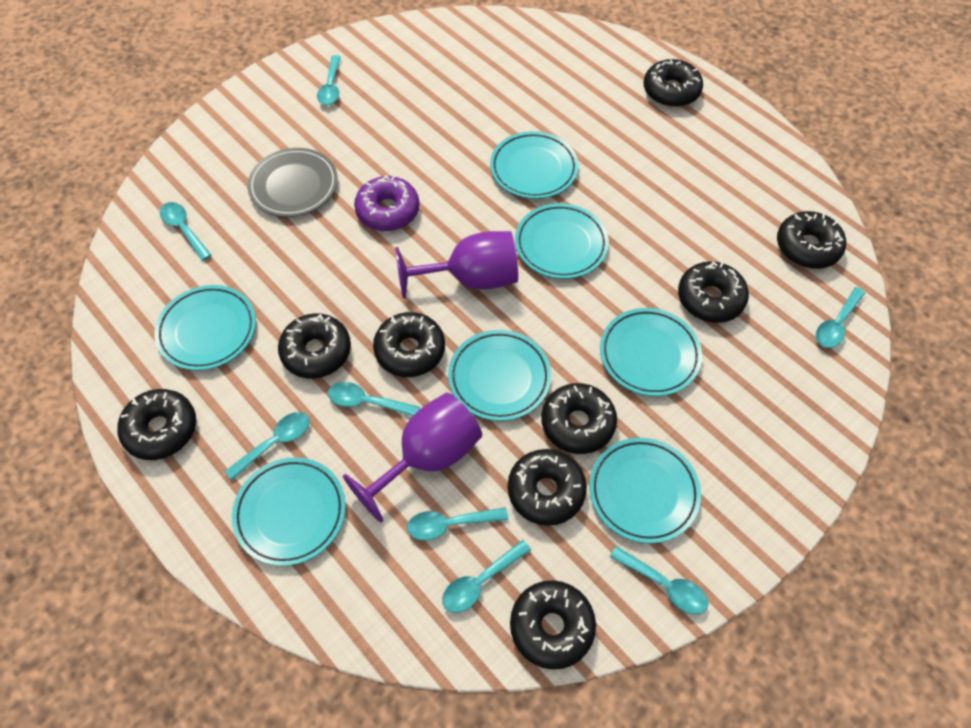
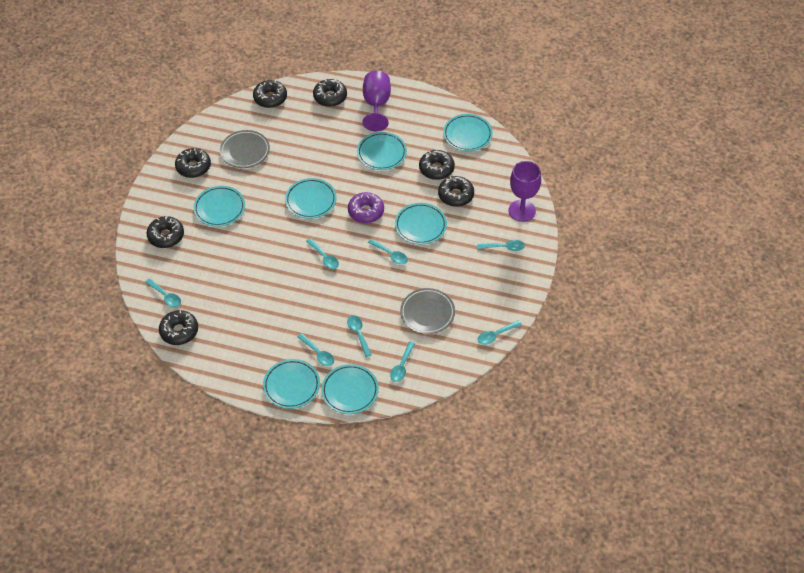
black donut: 9 -> 7
grey plate: 1 -> 2

